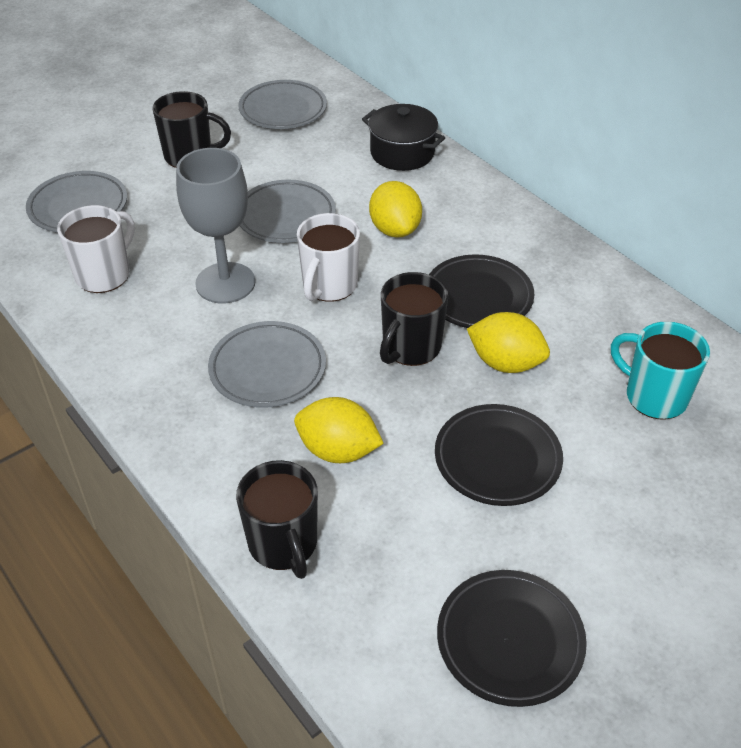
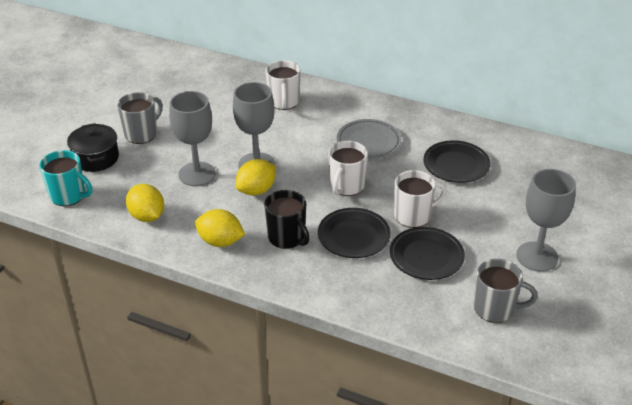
black mug: 3 -> 1
grey goblet: 1 -> 3
grey mug: 0 -> 2
grey plate: 4 -> 1
white mug: 2 -> 3

